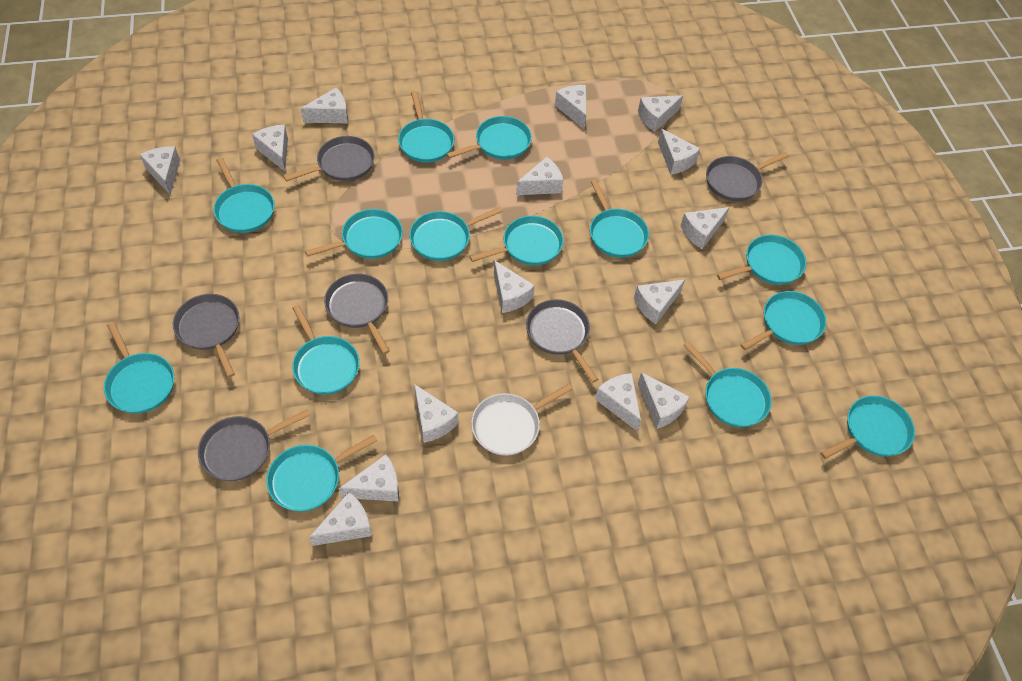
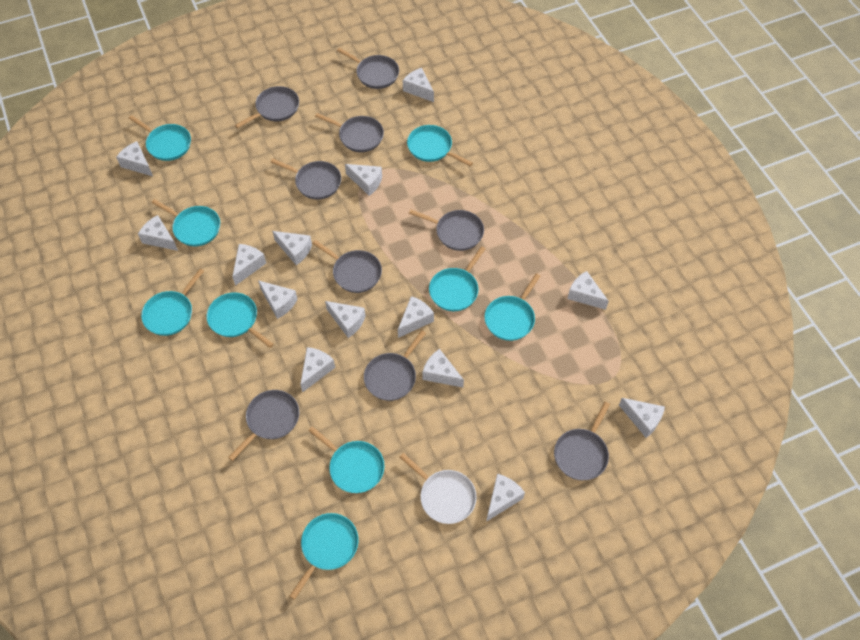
grey pan: 6 -> 9
turquoise pan: 14 -> 9
white cheese: 15 -> 14

